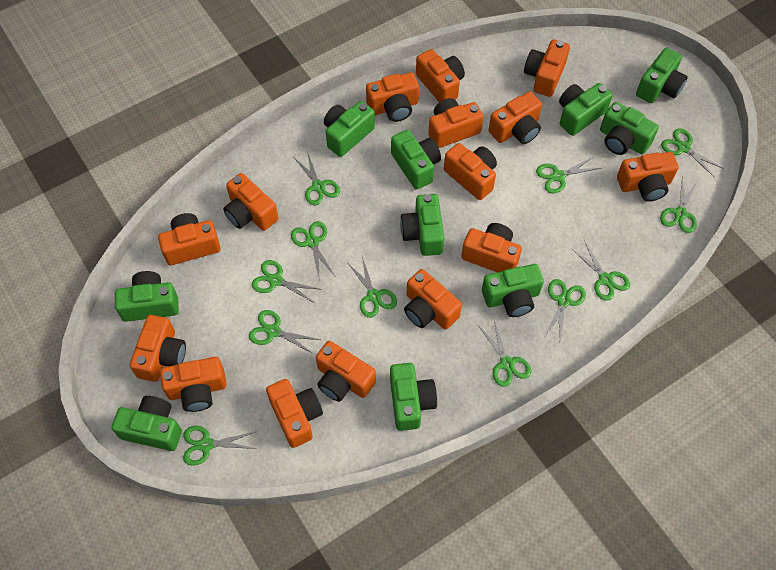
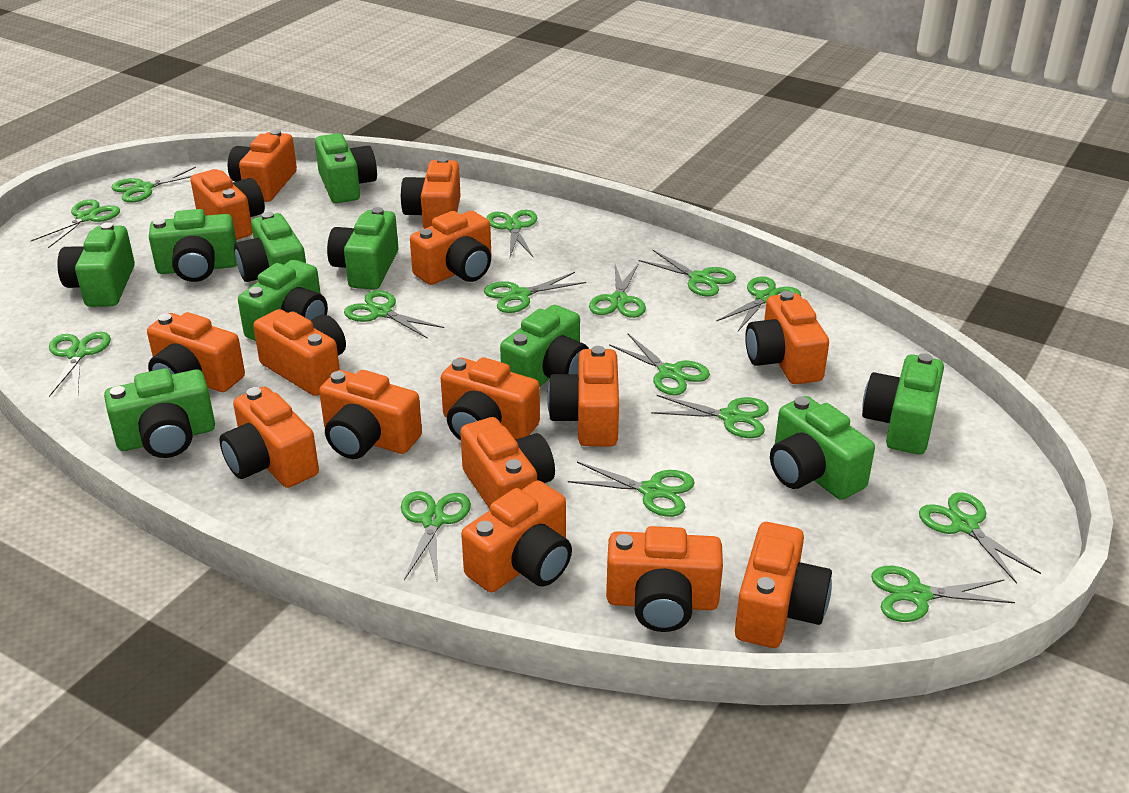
green scissors: 12 -> 15

